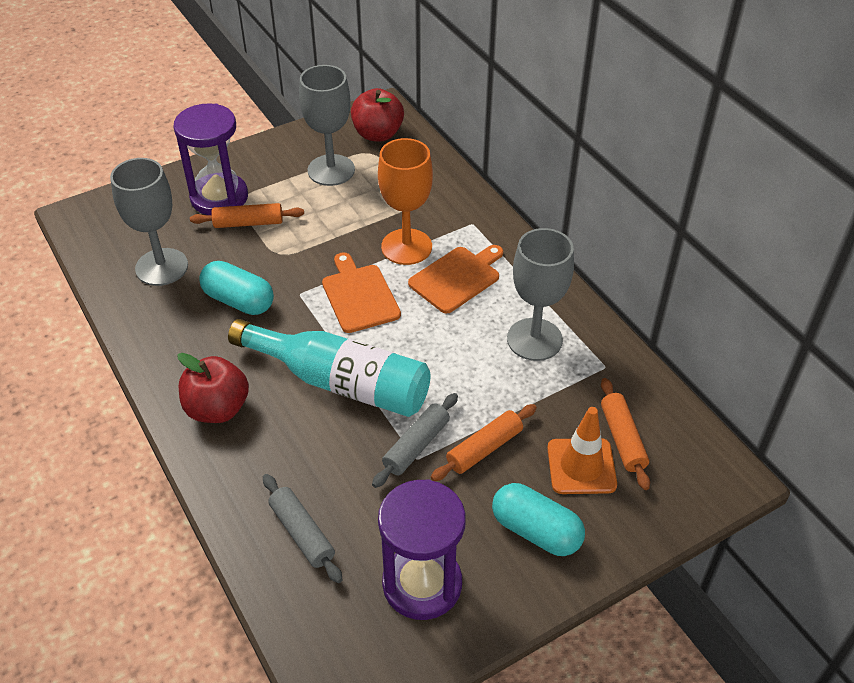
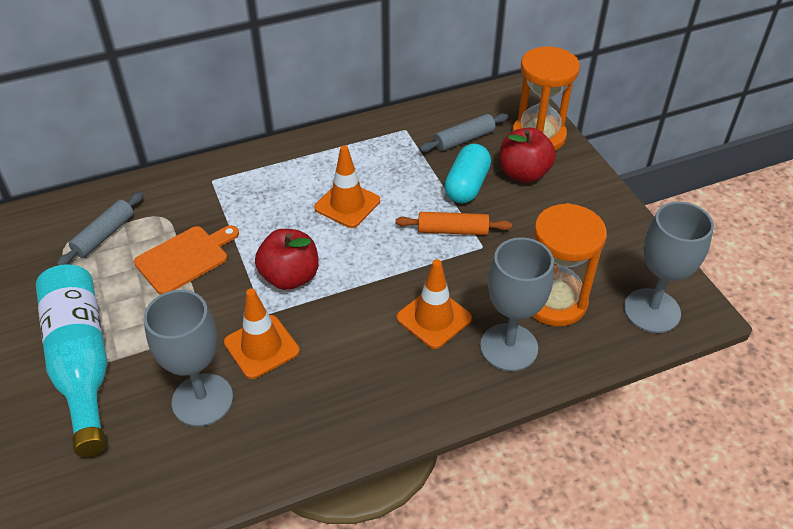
orange cutting board: 2 -> 1
orange goblet: 1 -> 0
orange hourglass: 0 -> 2
orange rolling pin: 3 -> 1
orange traffic cone: 1 -> 3
purple hourglass: 2 -> 0
turquoise capsule: 2 -> 1

